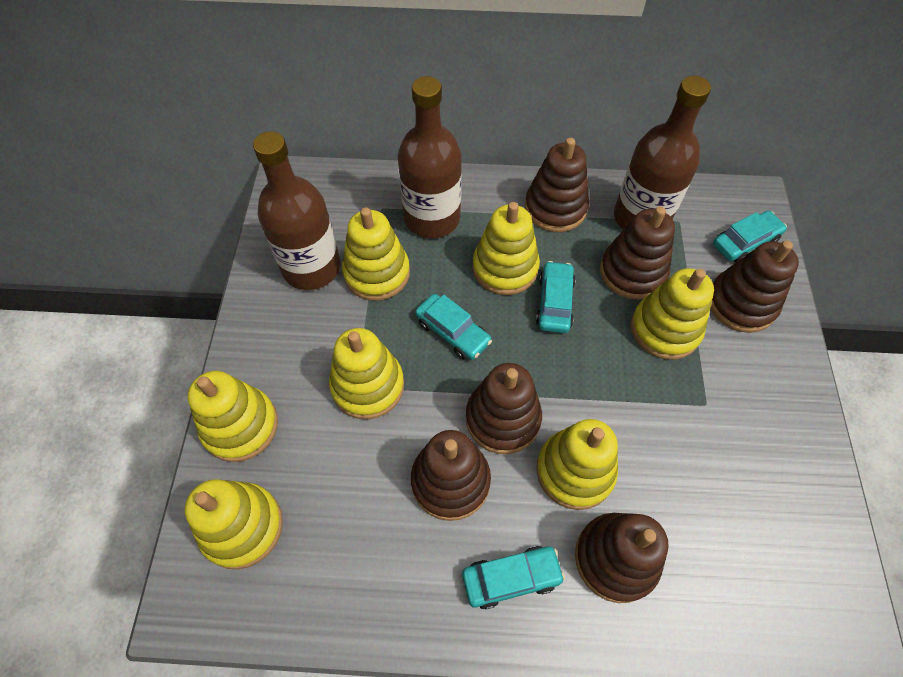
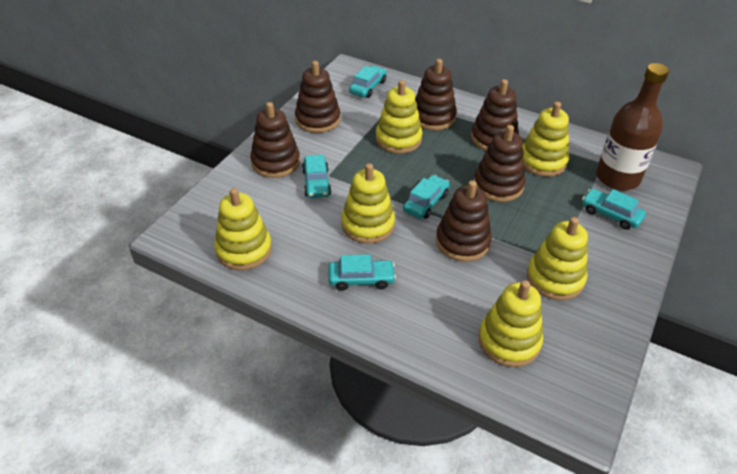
brown bottle: 3 -> 1
turquoise car: 4 -> 5
yellow stacking toy: 7 -> 6

